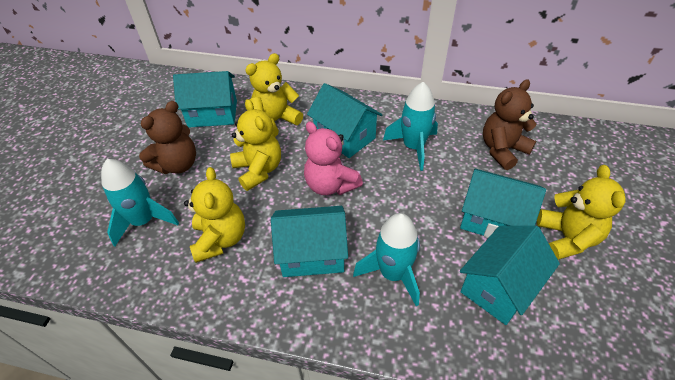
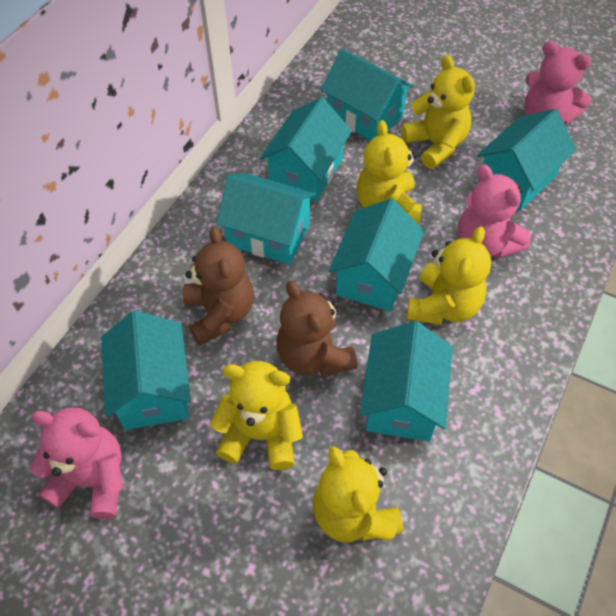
pink teddy bear: 1 -> 3
turquoise house: 5 -> 7
turquoise rocket: 3 -> 0
yellow teddy bear: 4 -> 5

